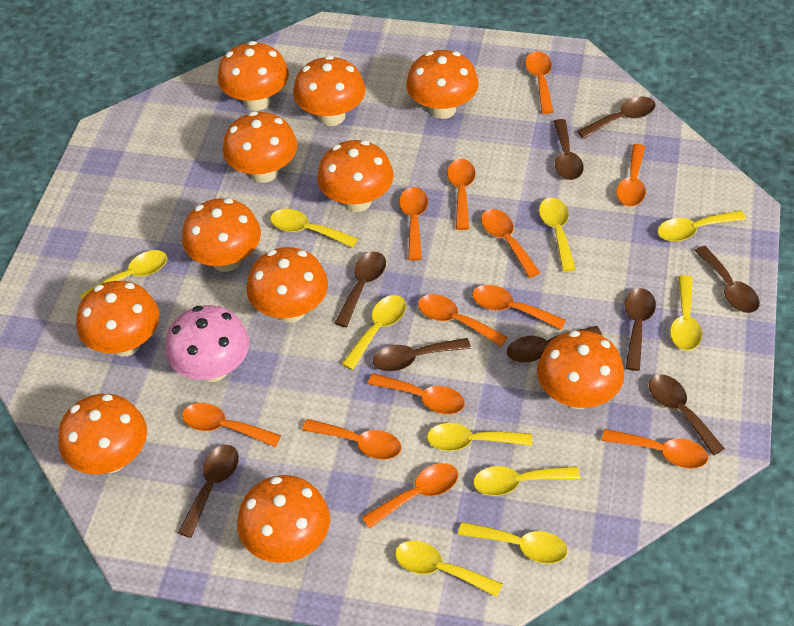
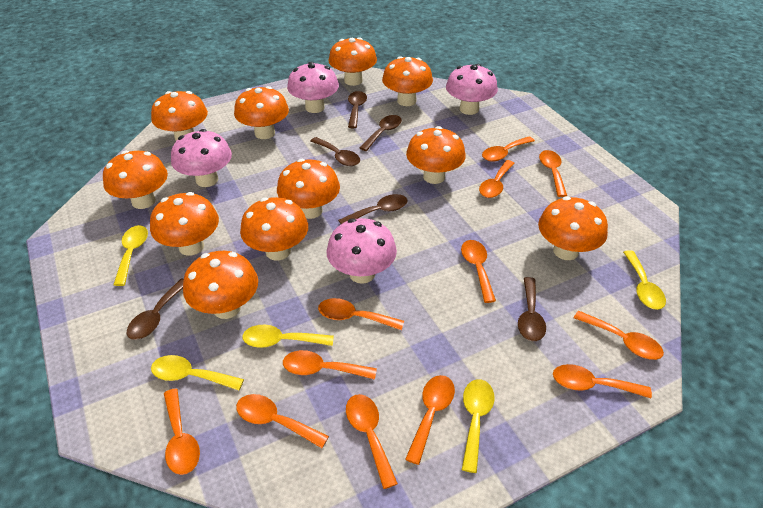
brown spoon: 9 -> 6
pink mushroom: 1 -> 4
yellow spoon: 10 -> 5

